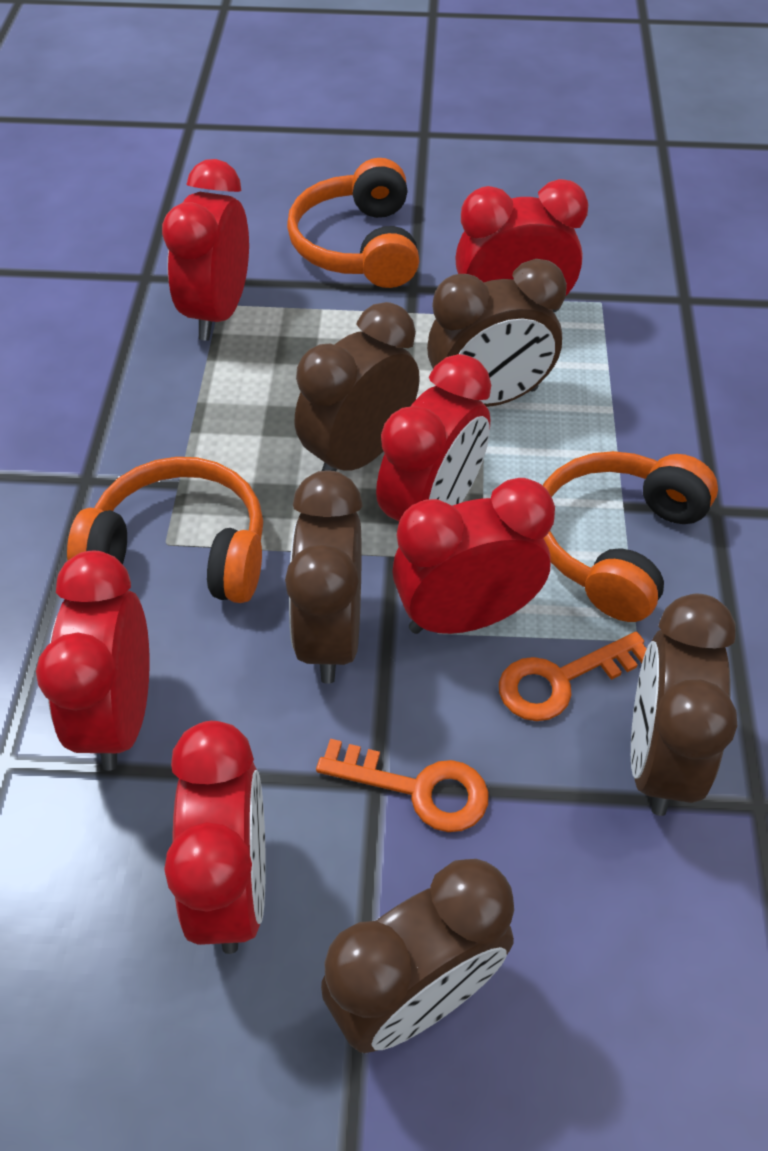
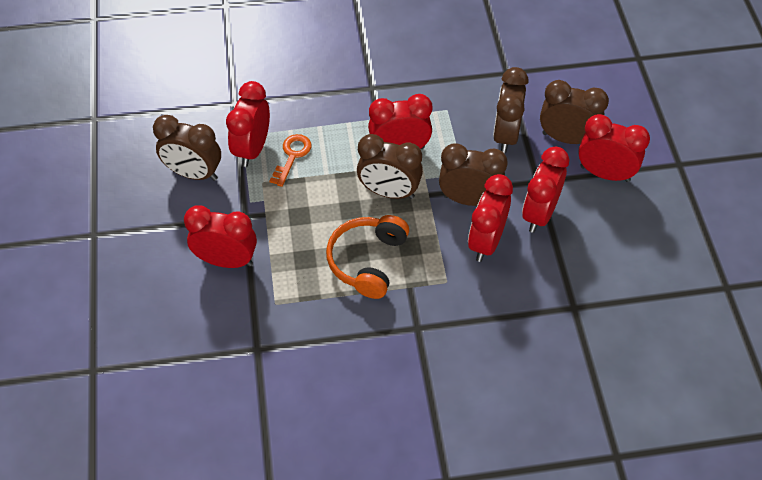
orange headphones: 3 -> 1
orange key: 2 -> 1

